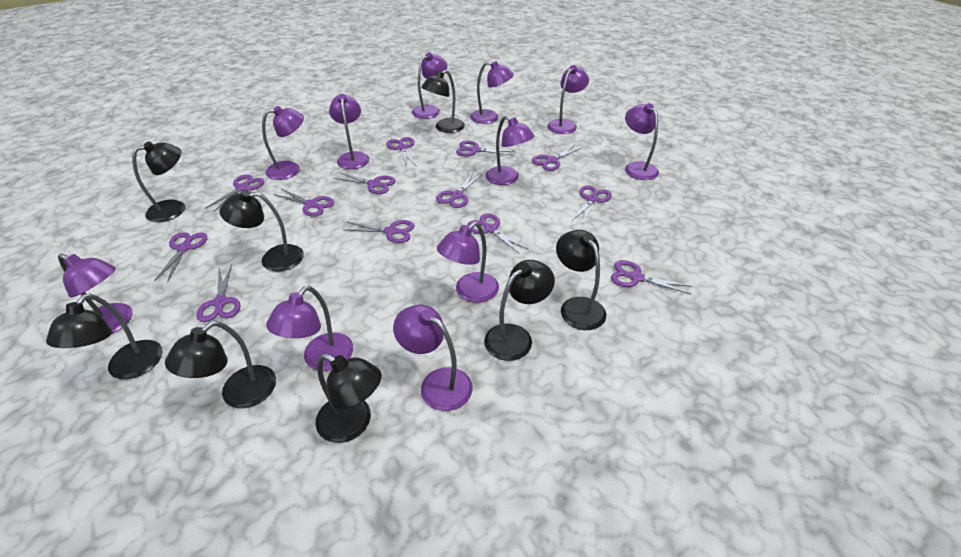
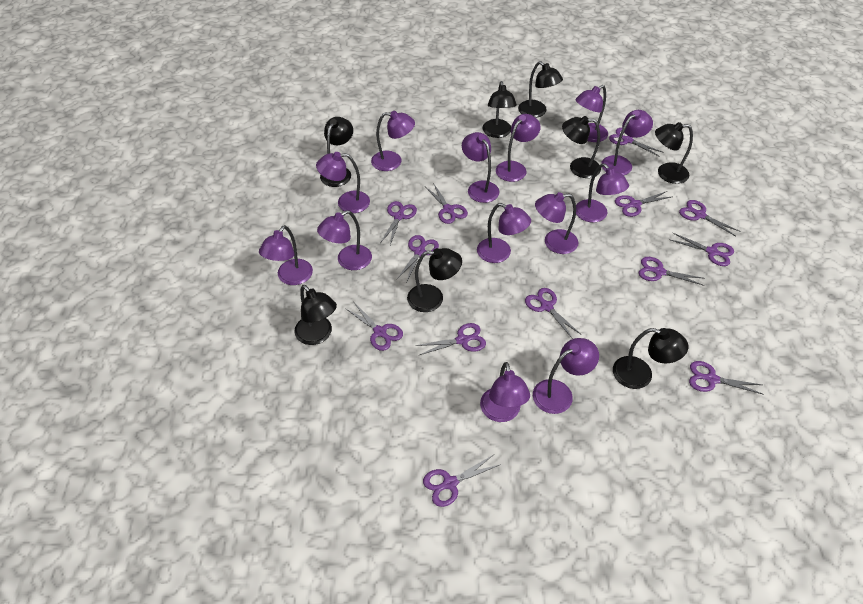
purple lamp: 11 -> 13

